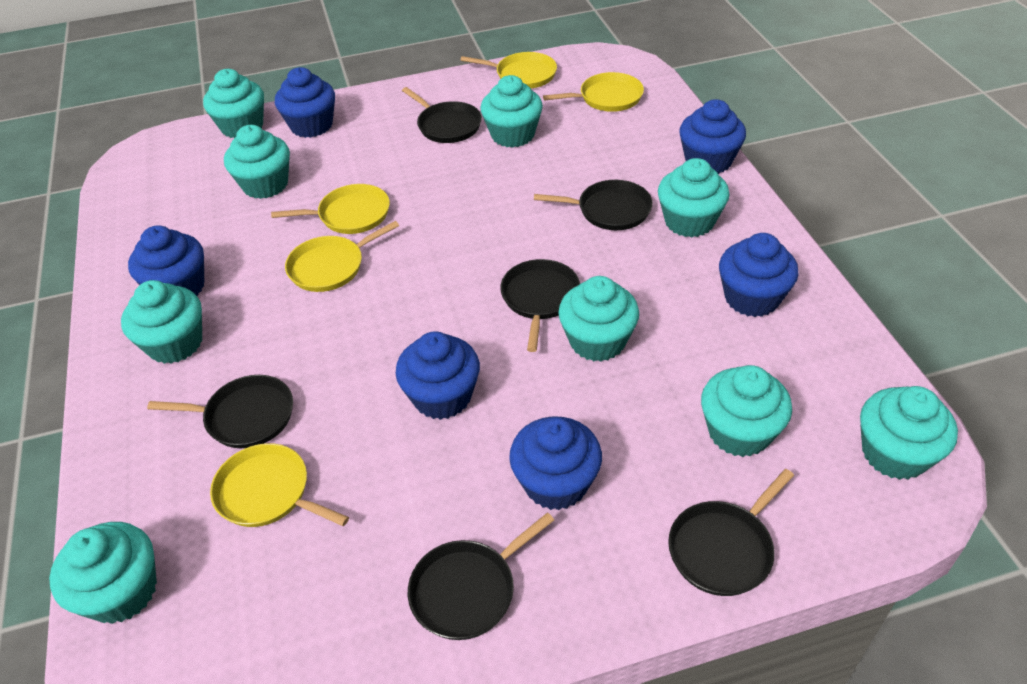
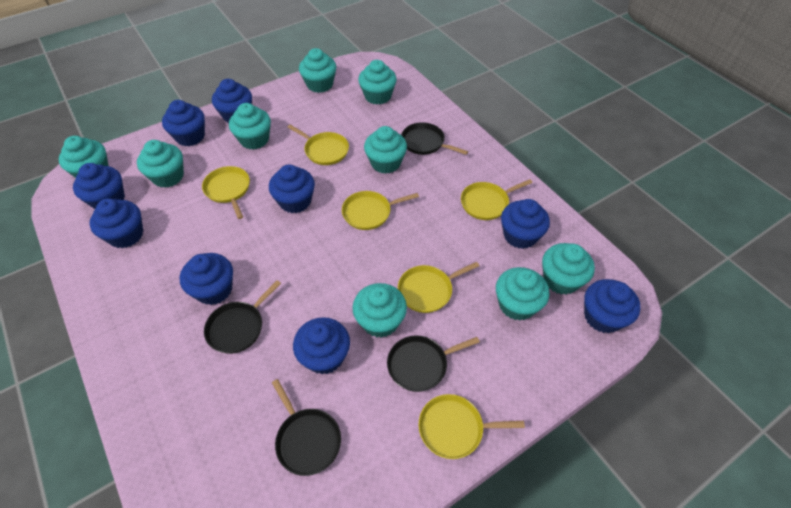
black pan: 6 -> 4
blue cupcake: 6 -> 9
yellow pan: 5 -> 6

